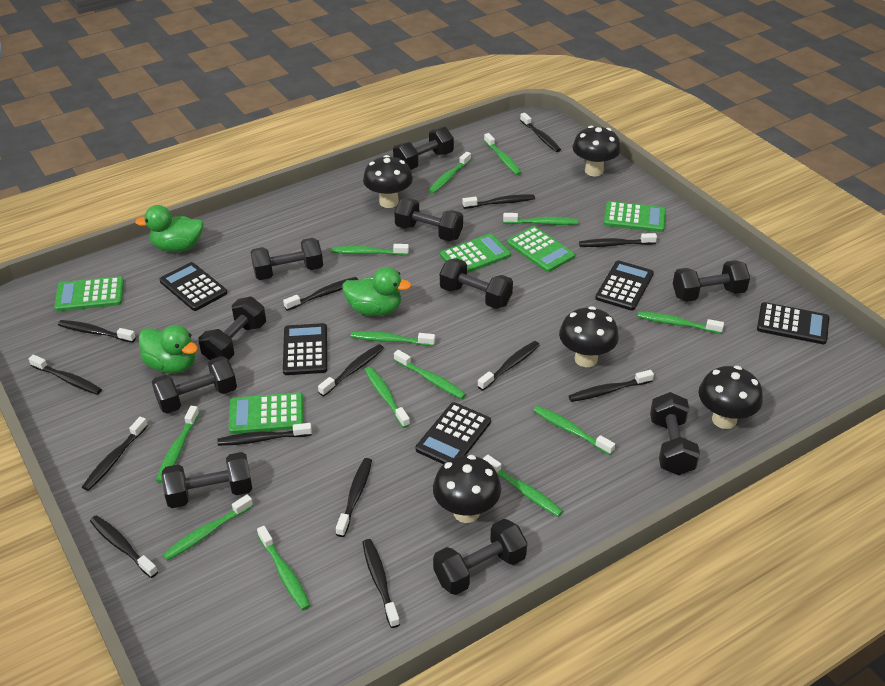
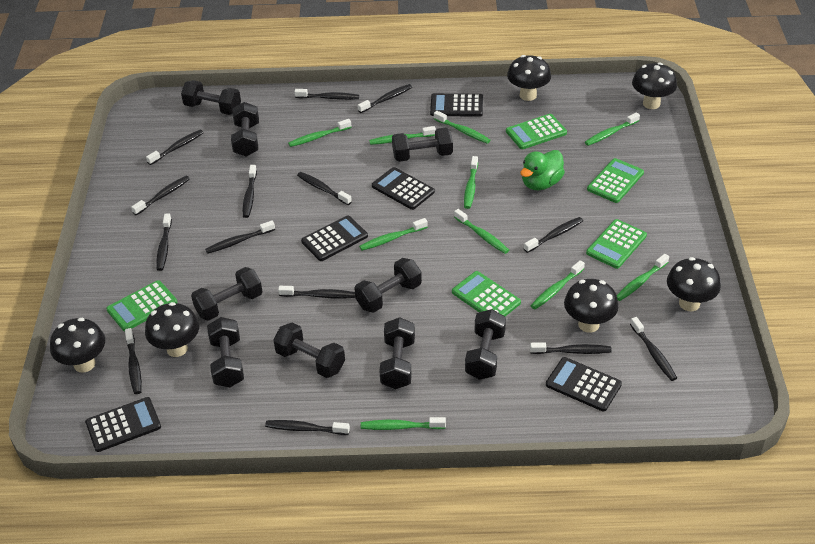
black dumbbell: 10 -> 9
black mushroom: 5 -> 6
green duck: 3 -> 1
green toothbrush: 13 -> 10

